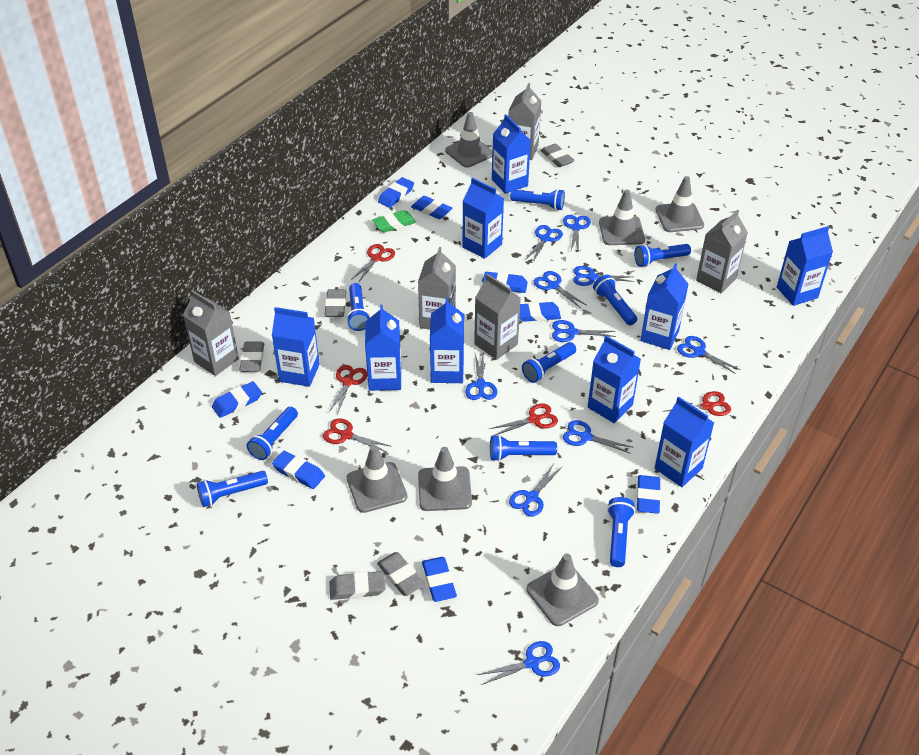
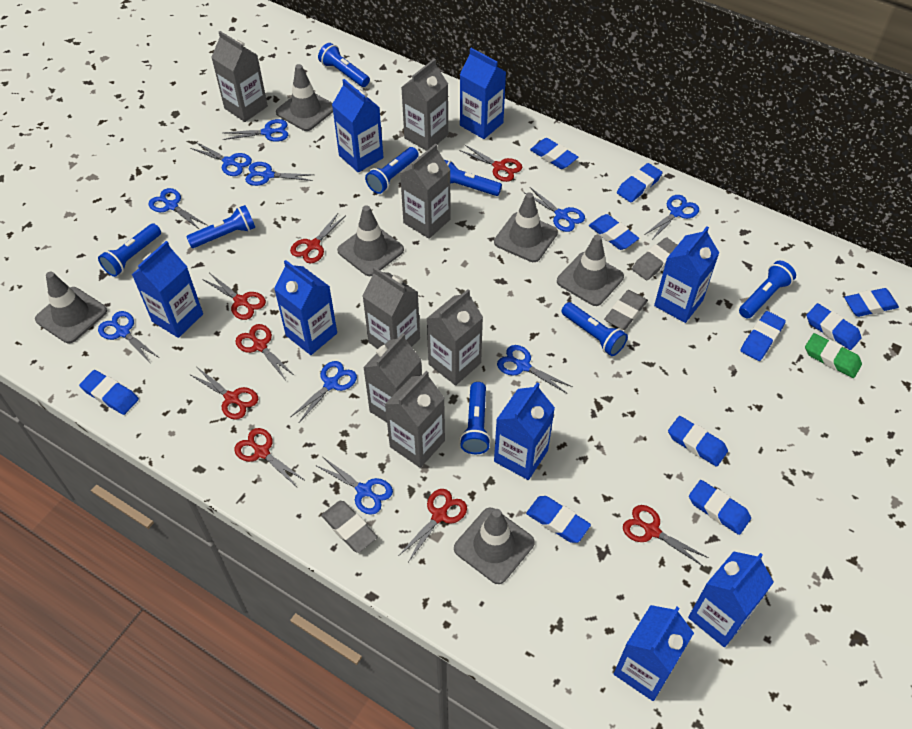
blue carton: 9 -> 8
blue eraser: 8 -> 10
blue flashlight: 9 -> 8
grey carton: 5 -> 7
grey eraser: 5 -> 3
red scissors: 5 -> 8

